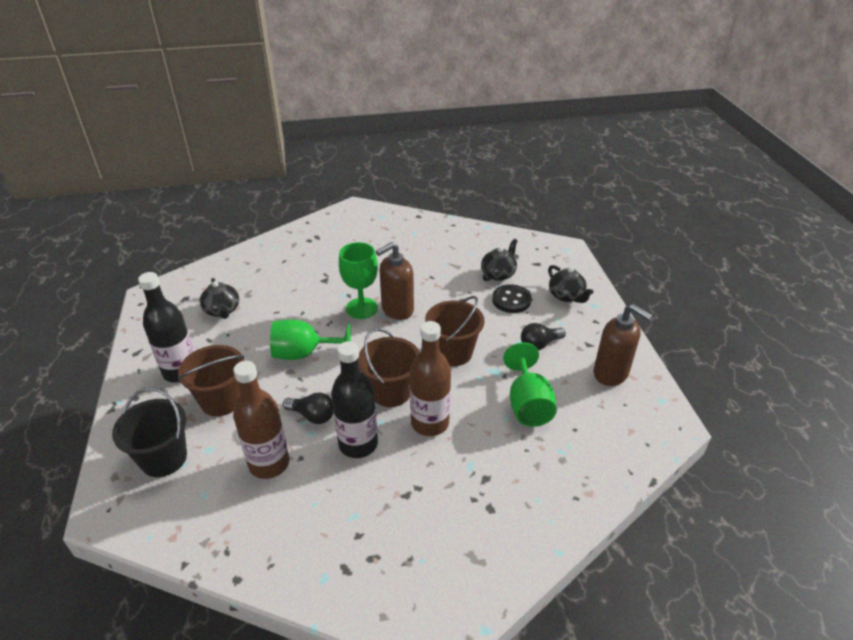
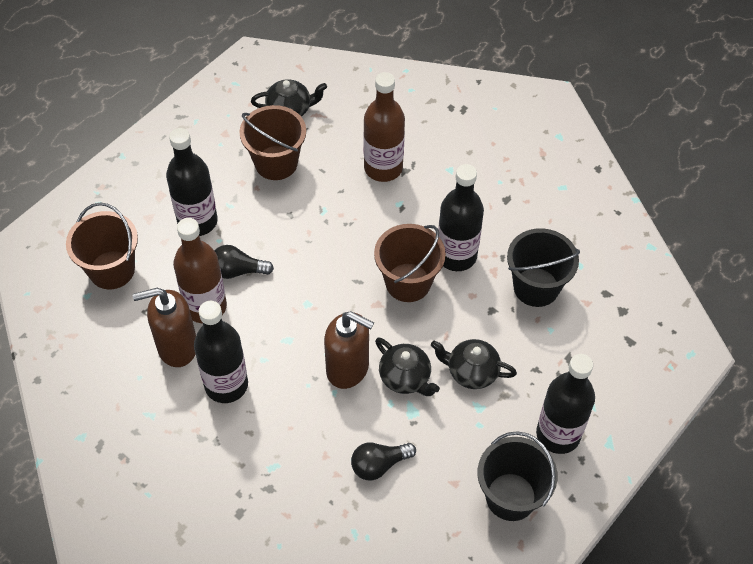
black bottle: 2 -> 4
black bucket: 1 -> 2
black button: 1 -> 0
green goblet: 3 -> 0

